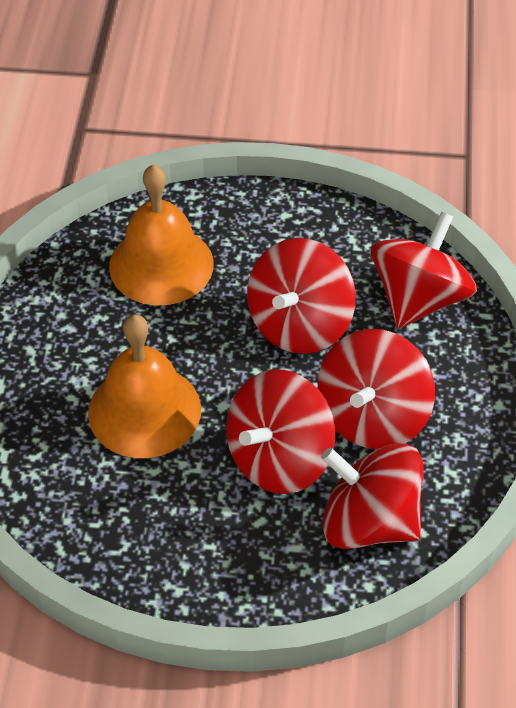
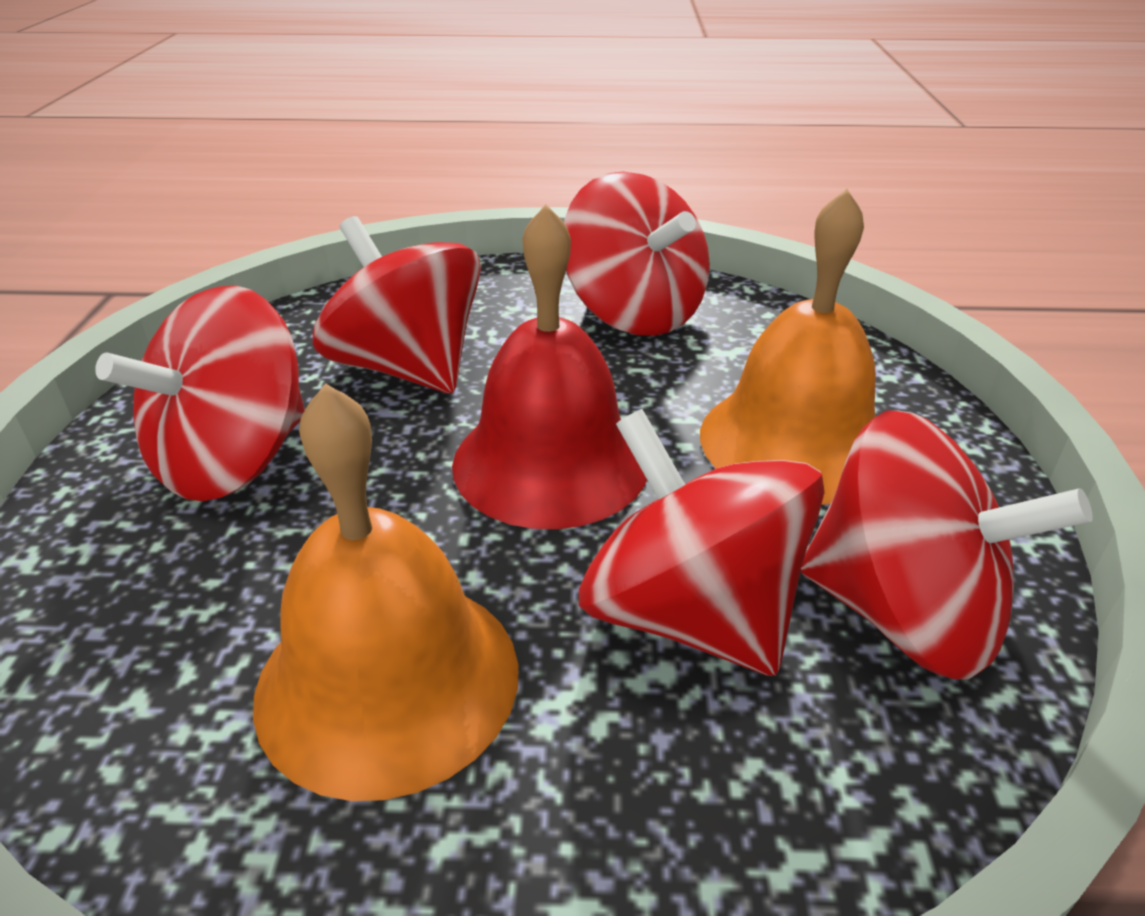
red bell: 0 -> 1

